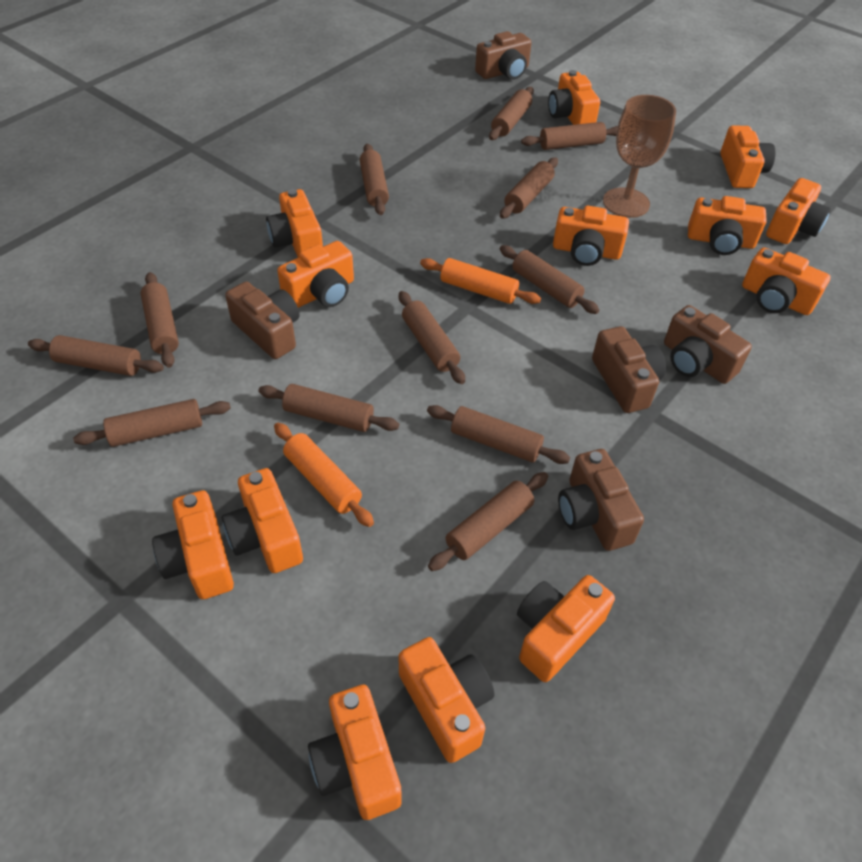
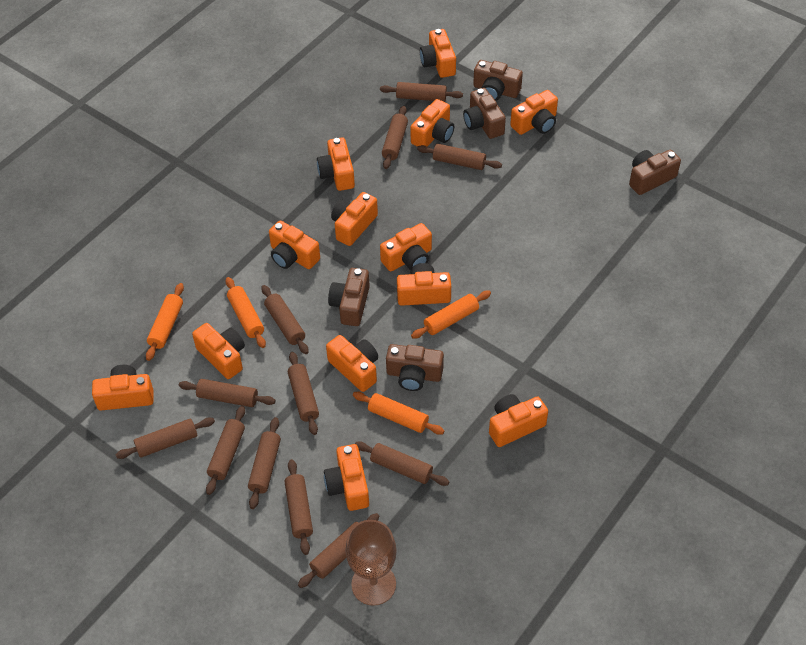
orange rolling pin: 2 -> 4

